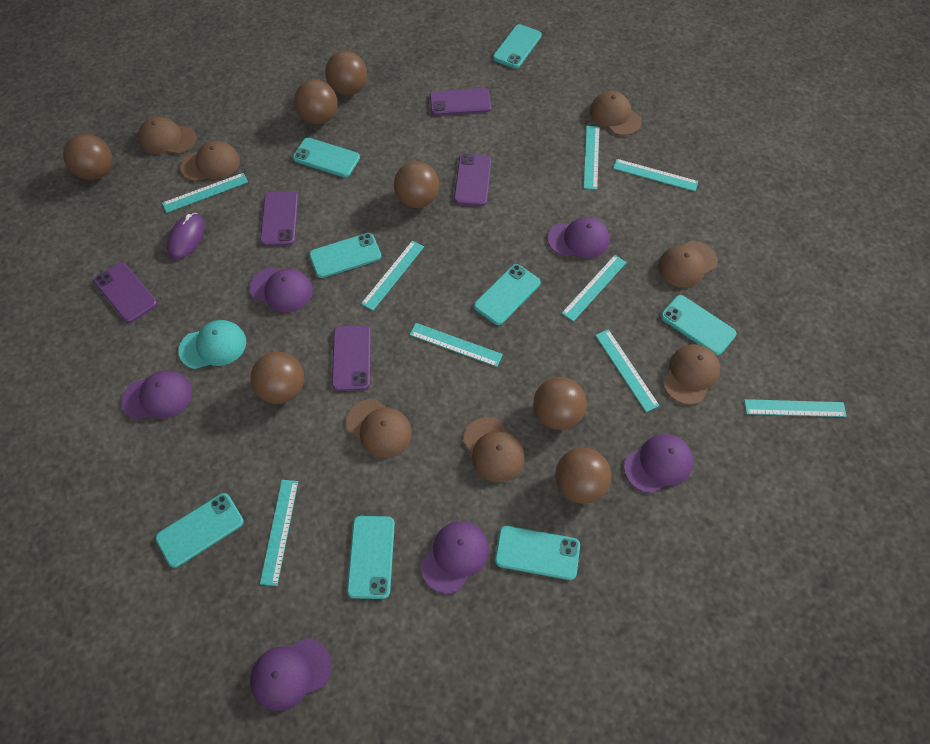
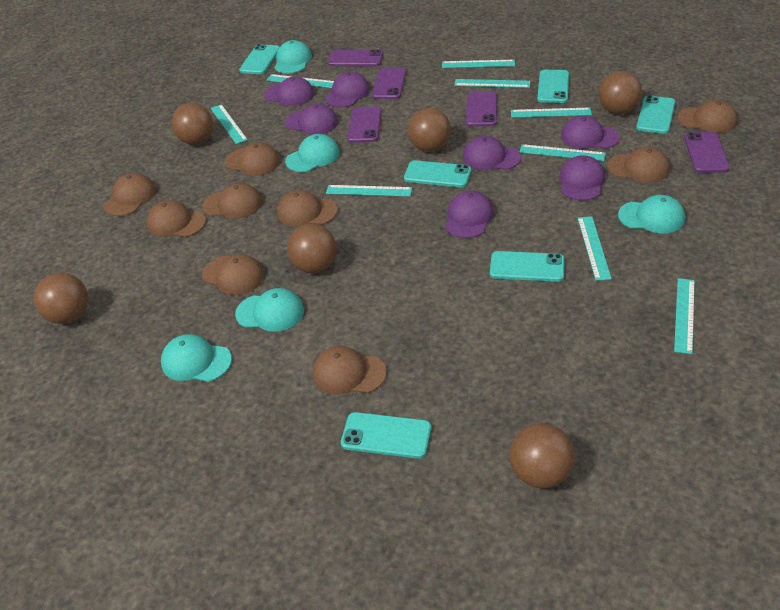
brown ball: 7 -> 6
brown cap: 7 -> 9
purple cap: 6 -> 7
purple mouse: 1 -> 0
turquoise cap: 1 -> 5
turquoise phone: 8 -> 6

